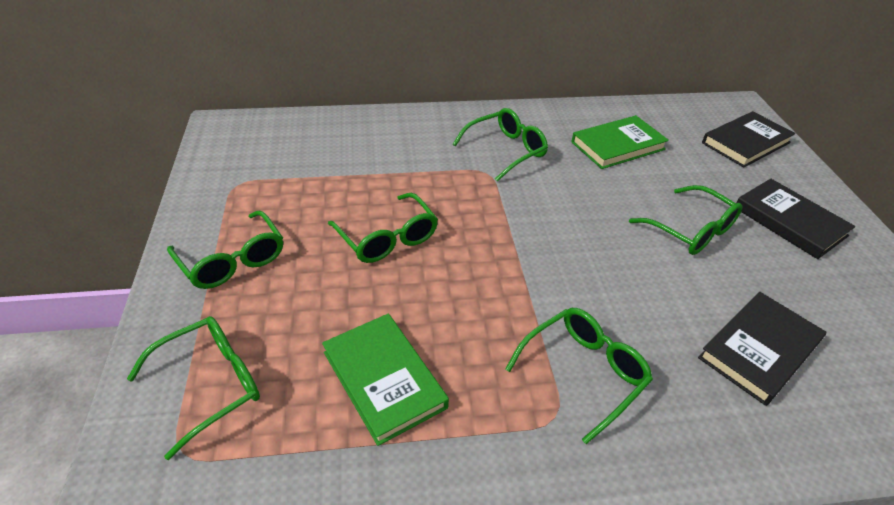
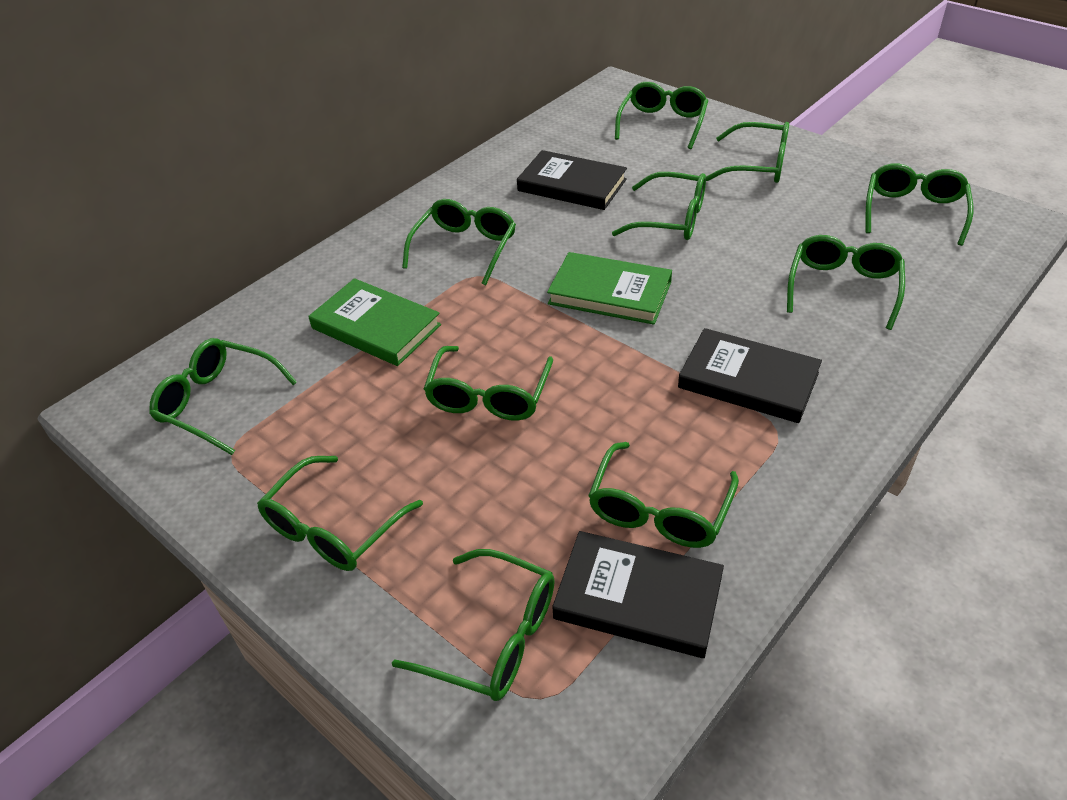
green glasses: 6 -> 11

